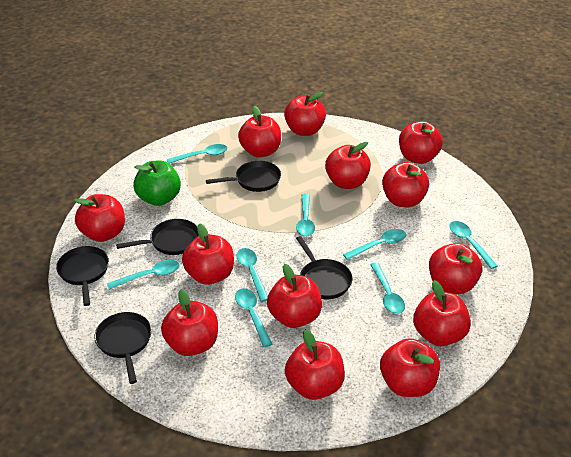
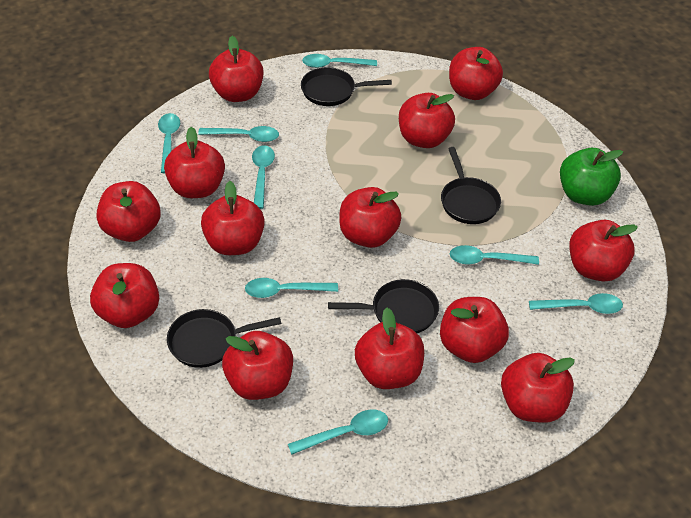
black pan: 5 -> 4

